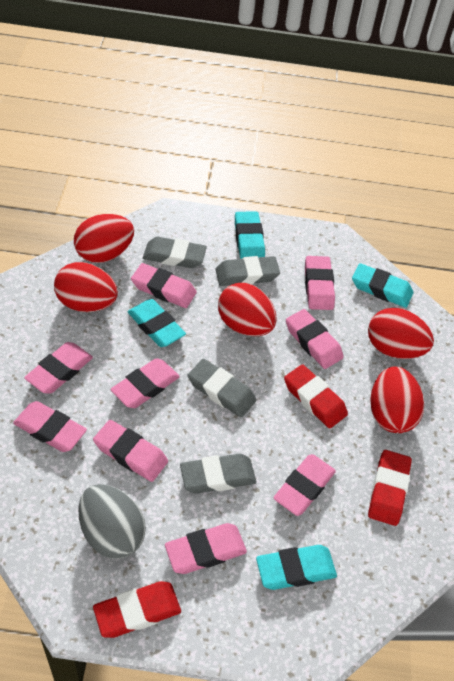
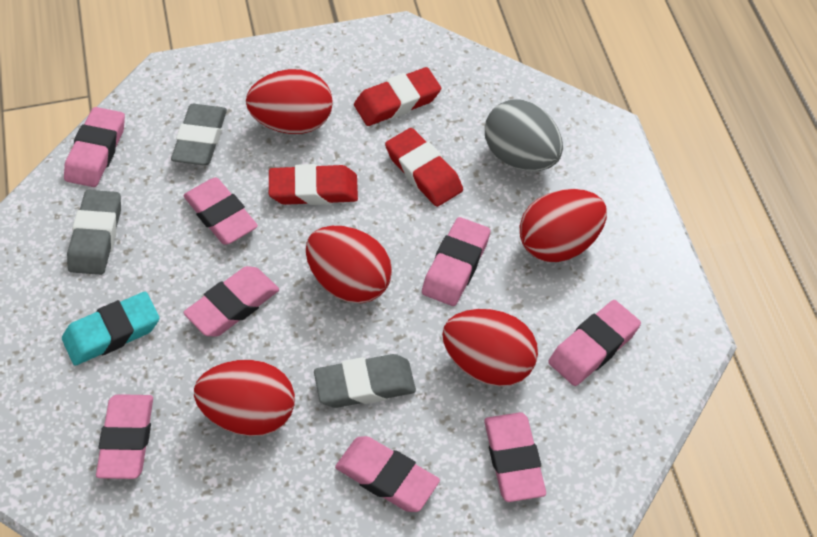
grey eraser: 4 -> 3
pink eraser: 9 -> 8
turquoise eraser: 4 -> 1

